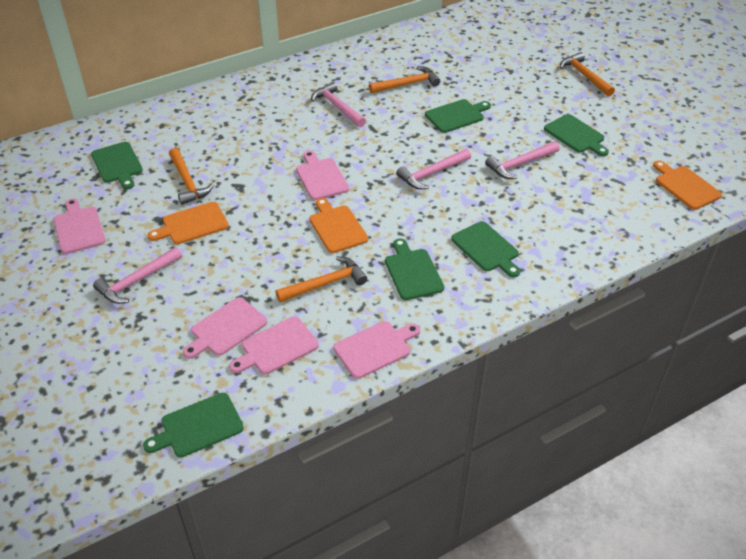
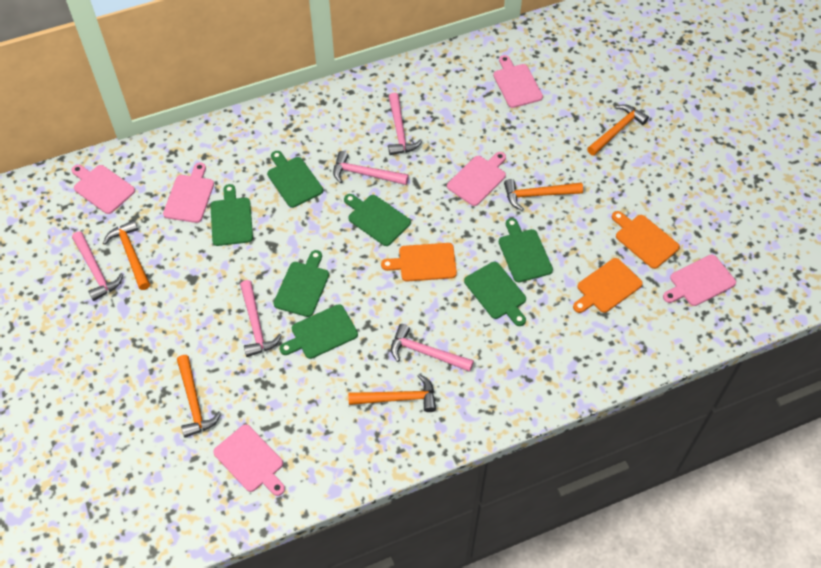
green cutting board: 6 -> 7
orange hammer: 4 -> 5
pink cutting board: 5 -> 6
pink hammer: 4 -> 5

